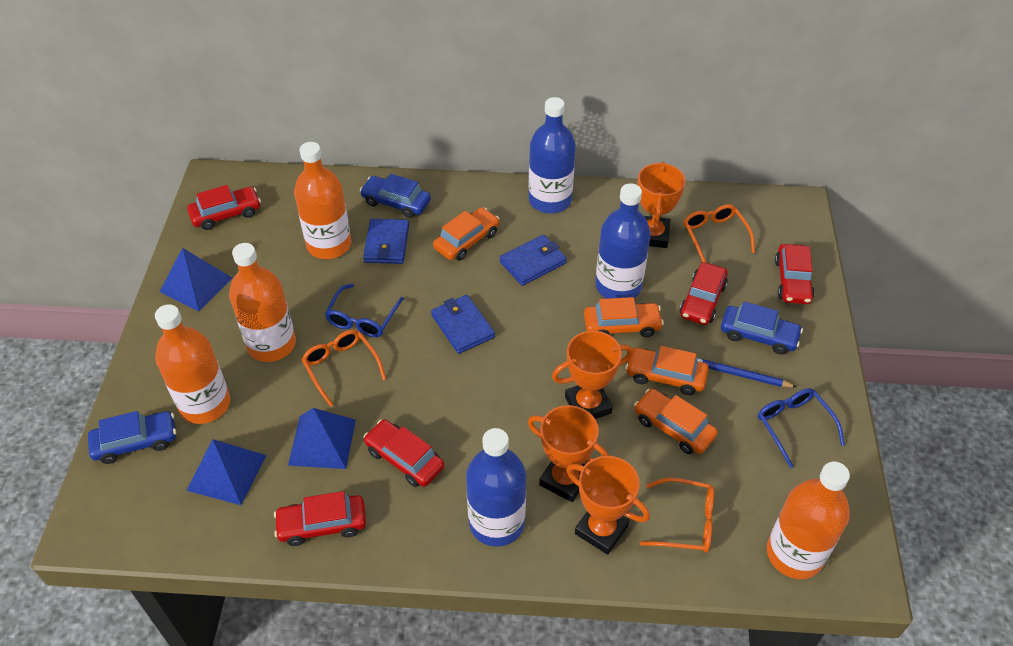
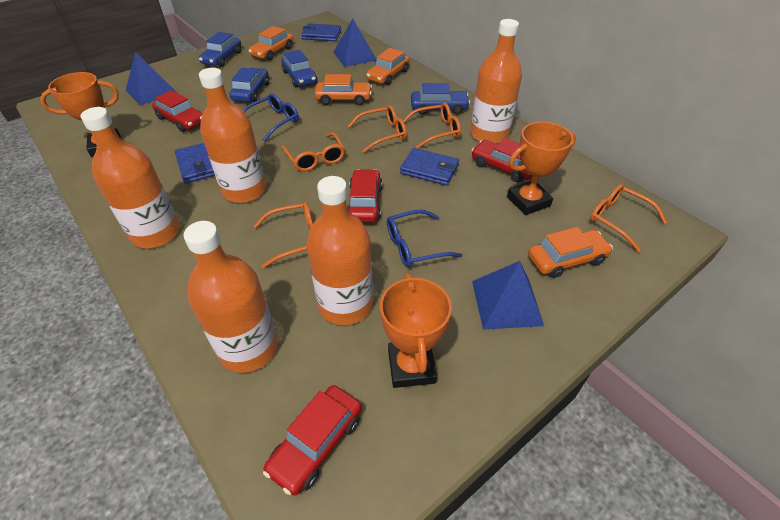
blue bottle: 3 -> 0
blue car: 3 -> 4
blue pencil: 1 -> 0
orange bottle: 4 -> 5
orange glasses: 3 -> 5
orange trophy: 4 -> 3
red car: 5 -> 4

